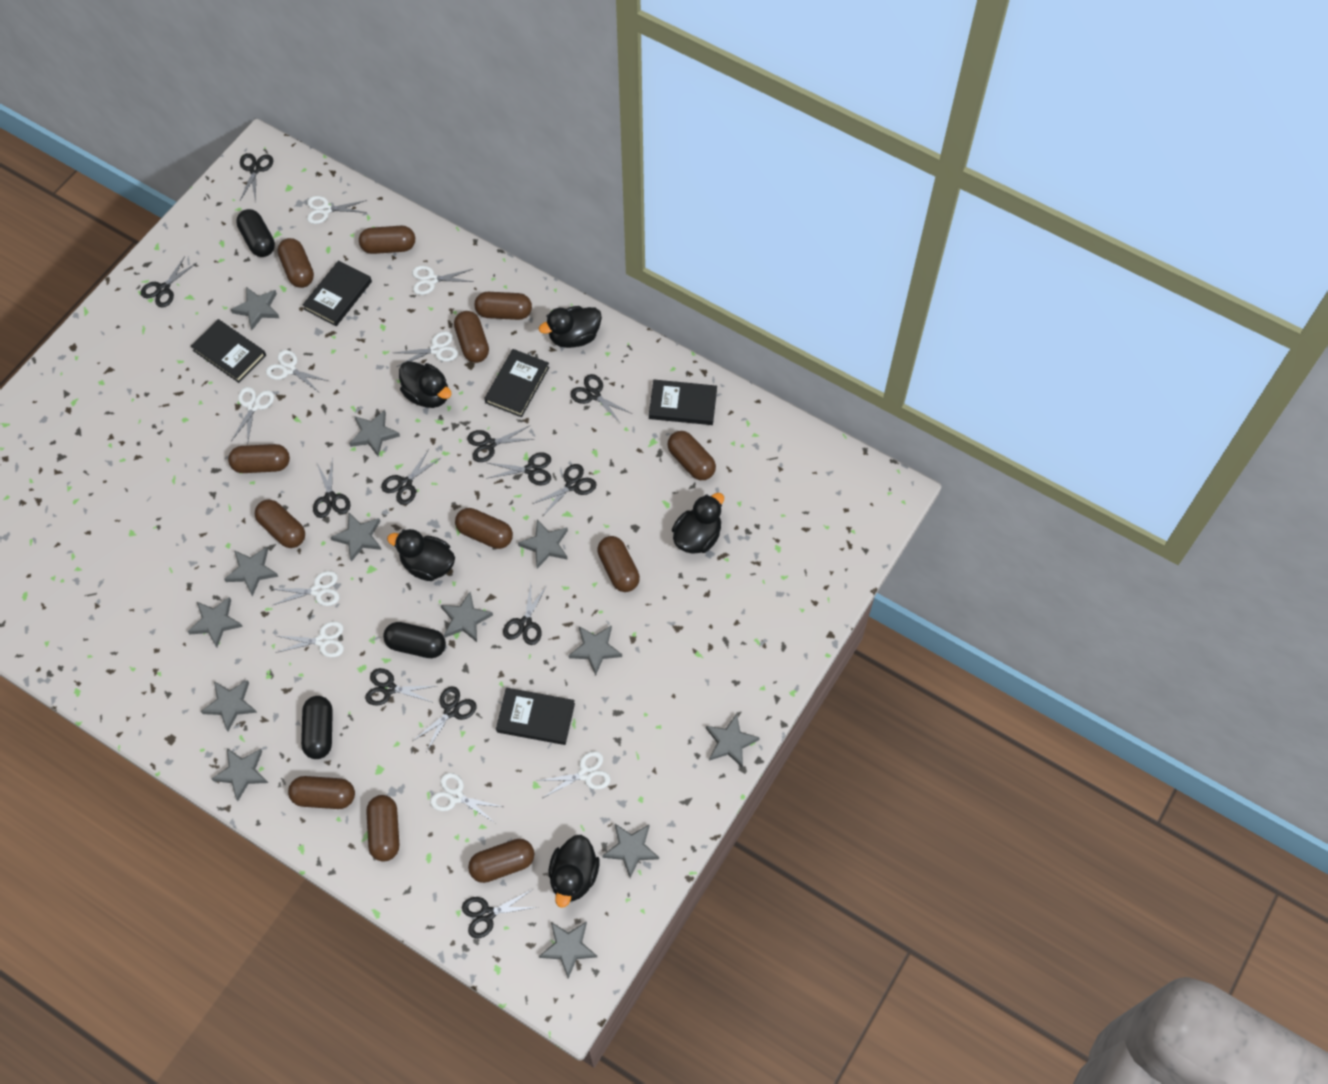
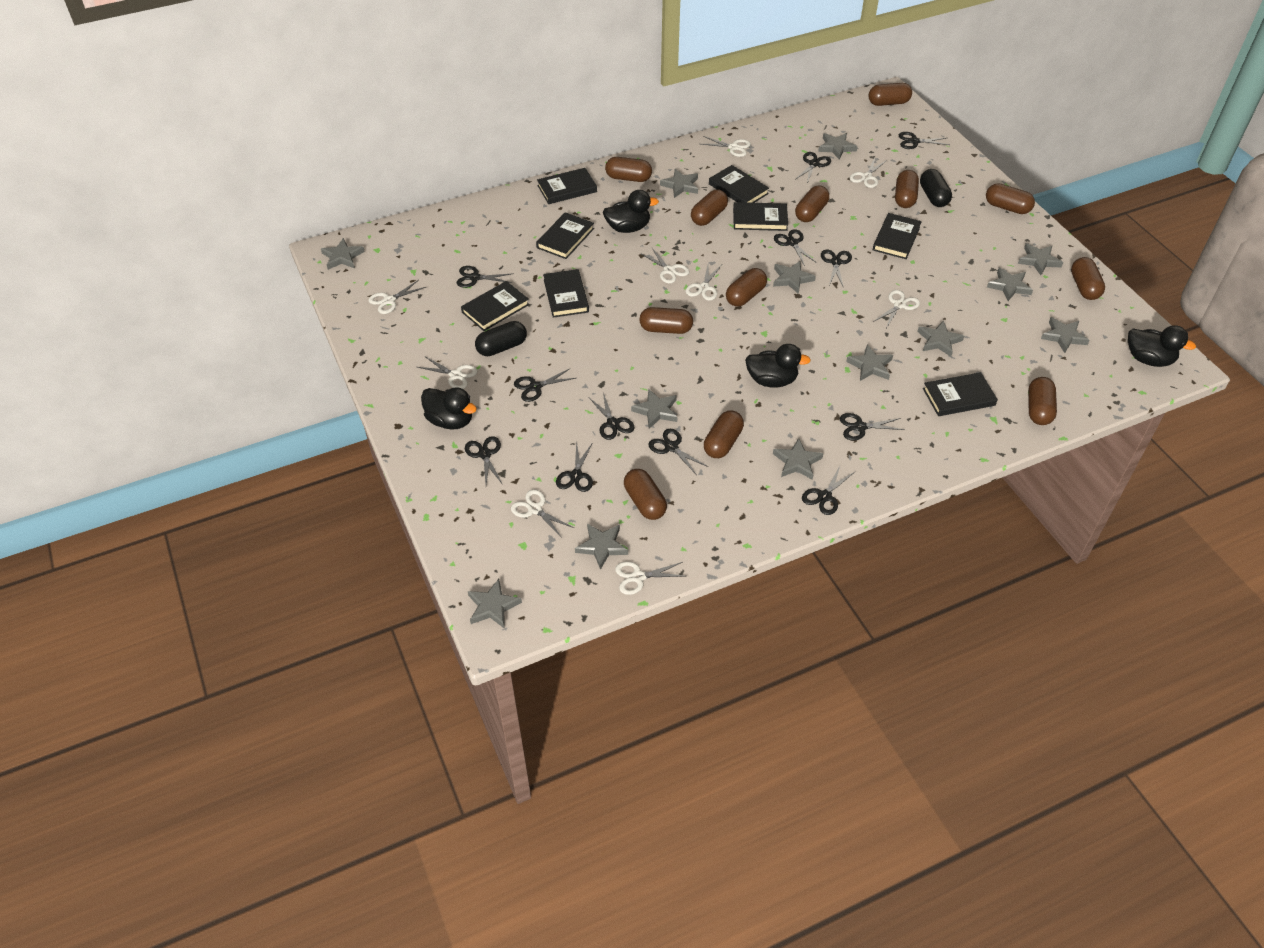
black book: 5 -> 8
black capsule: 3 -> 2
black duck: 5 -> 4

